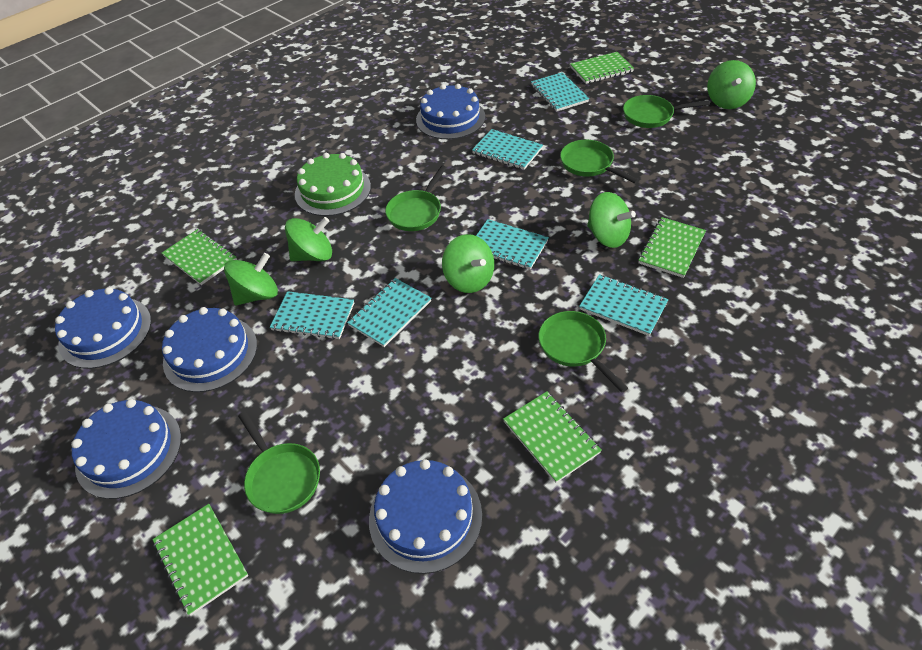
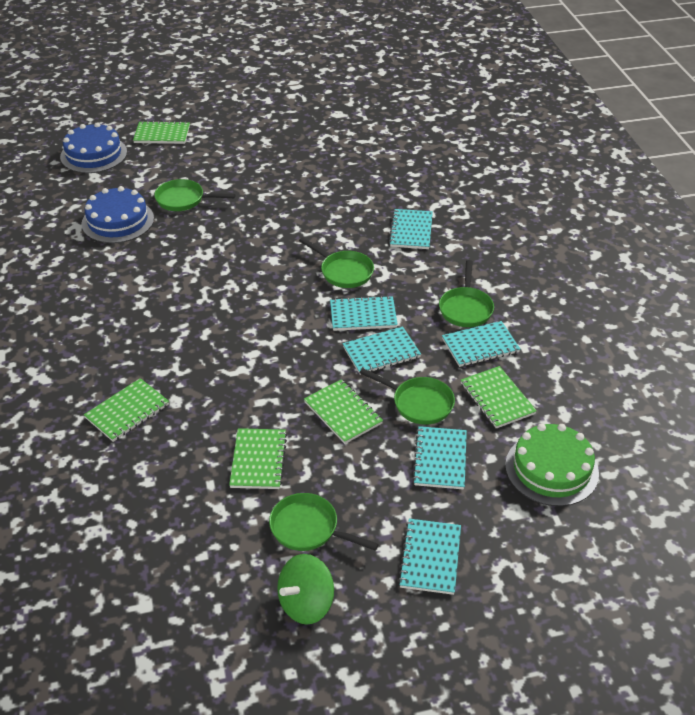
blue cake: 5 -> 2
green spinning top: 5 -> 1

